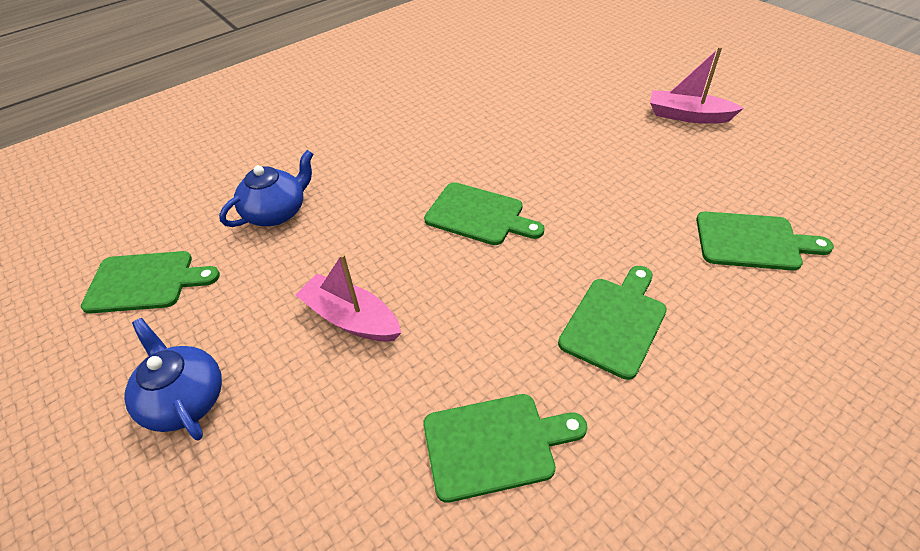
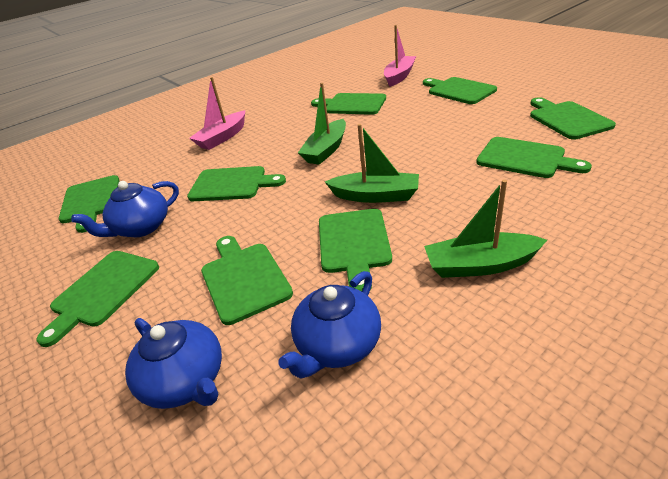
blue teapot: 2 -> 3
green boat: 0 -> 3
green cutting board: 5 -> 9

